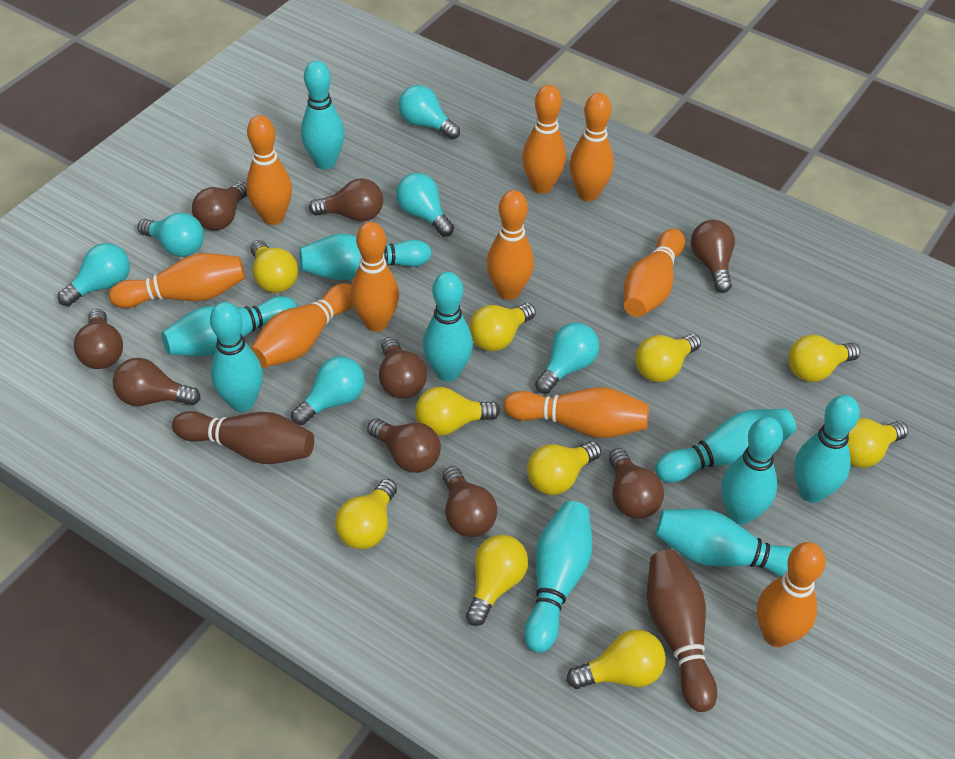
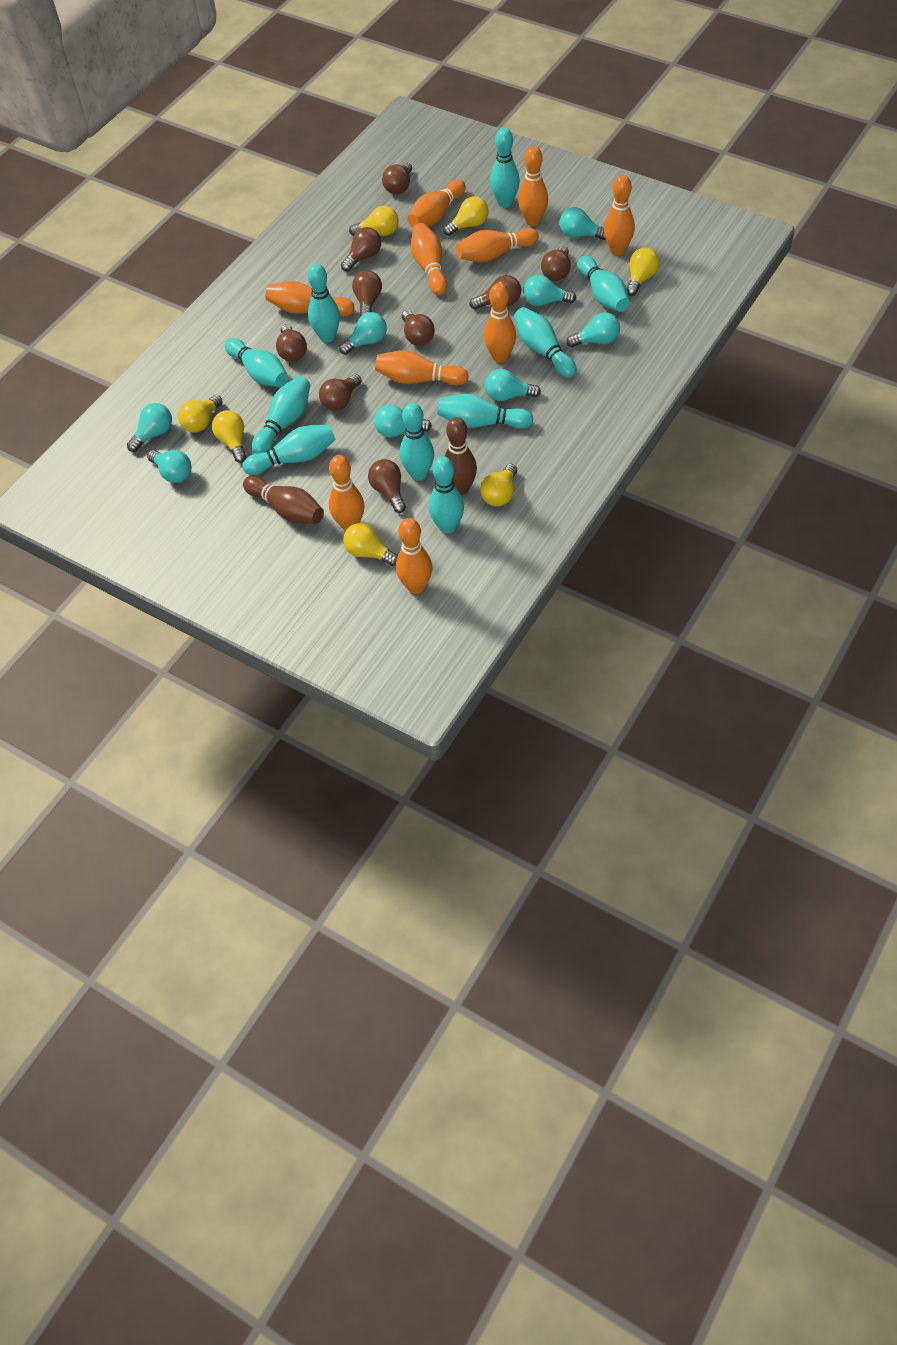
turquoise light bulb: 6 -> 8
yellow light bulb: 10 -> 7

